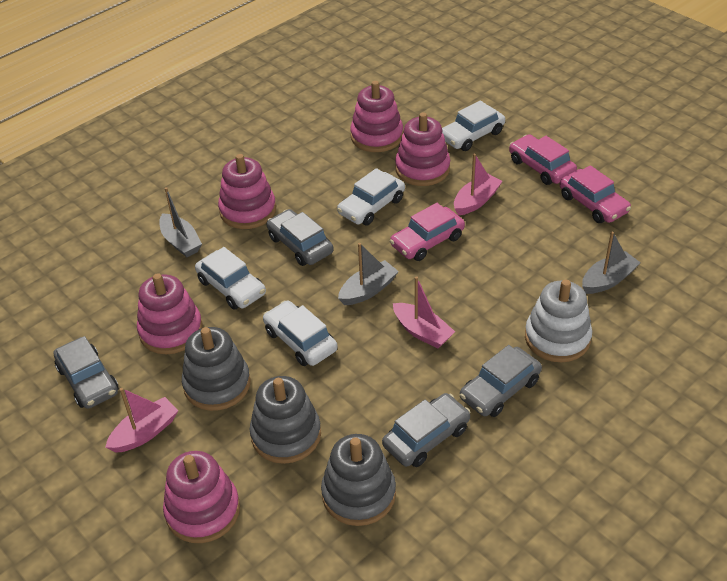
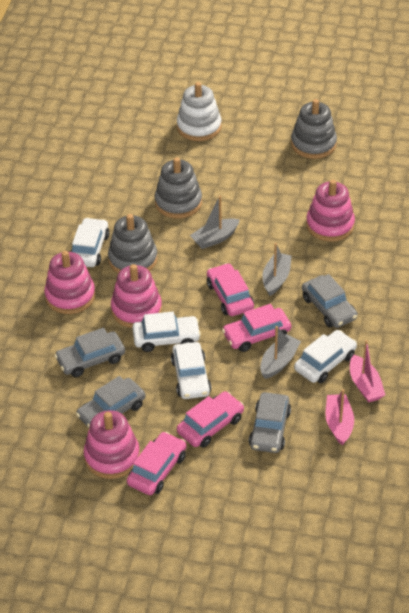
pink boat: 3 -> 2
pink car: 3 -> 4
pink stacking toy: 5 -> 4

